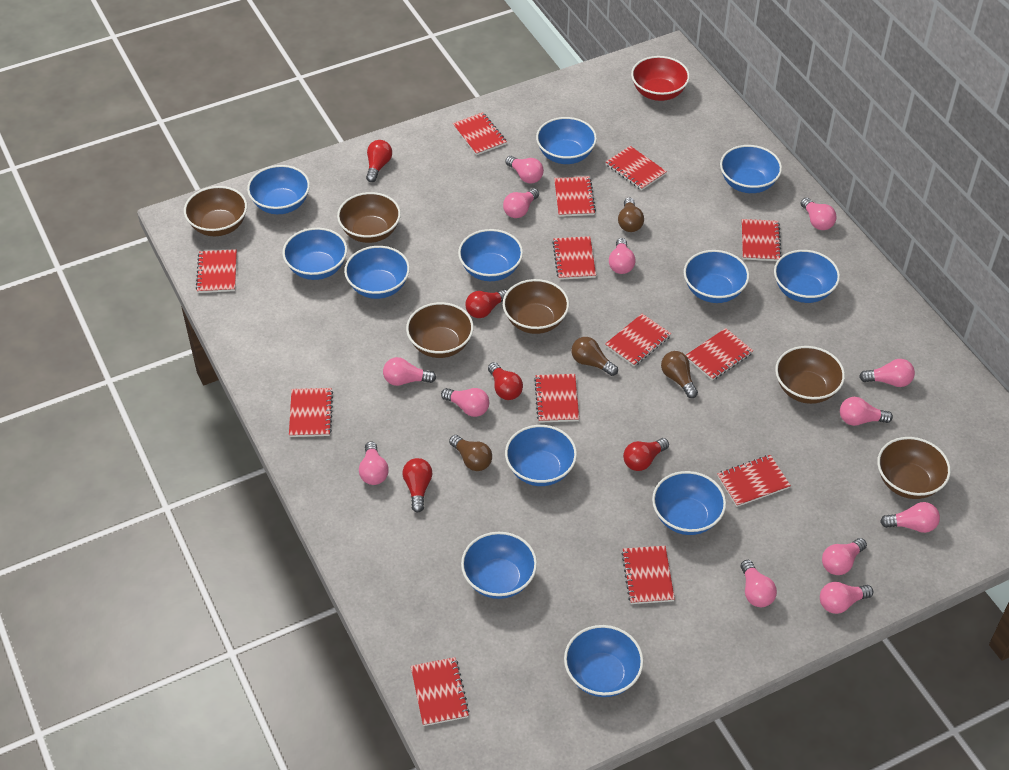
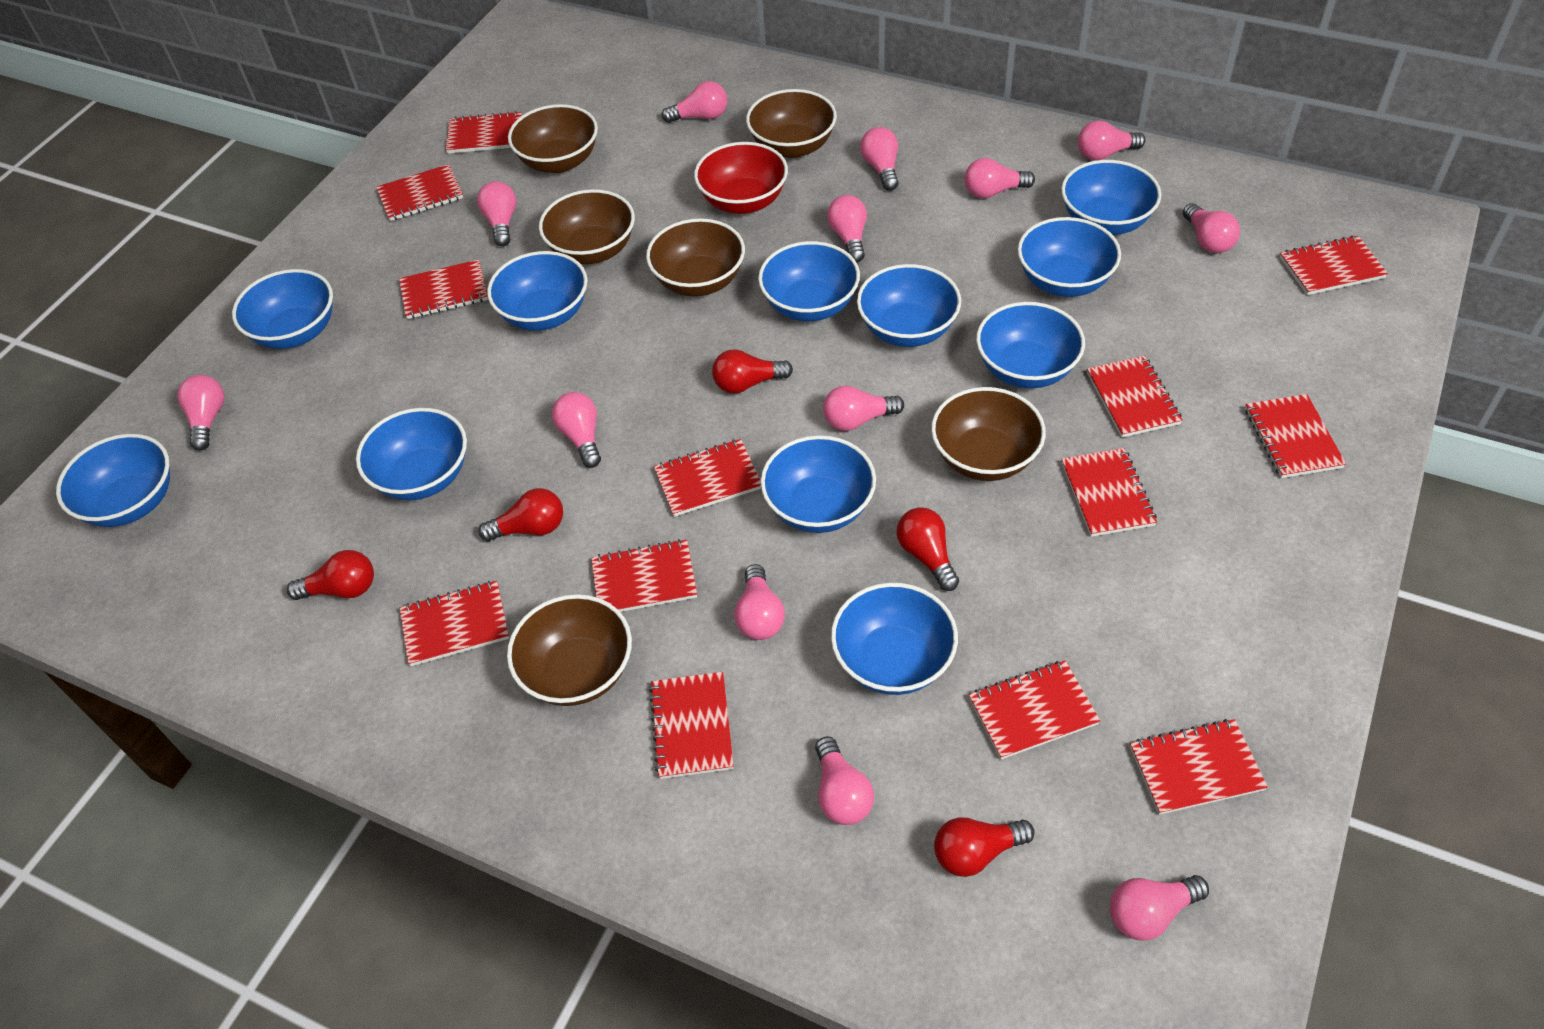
blue bowl: 12 -> 11
brown light bulb: 4 -> 0

